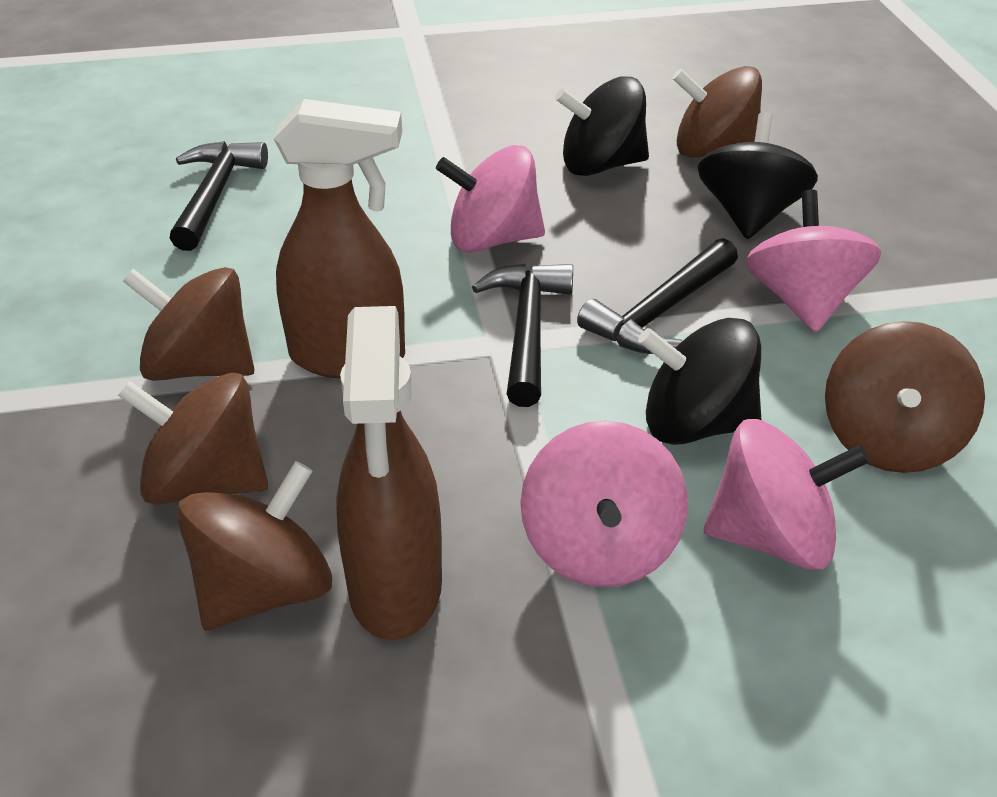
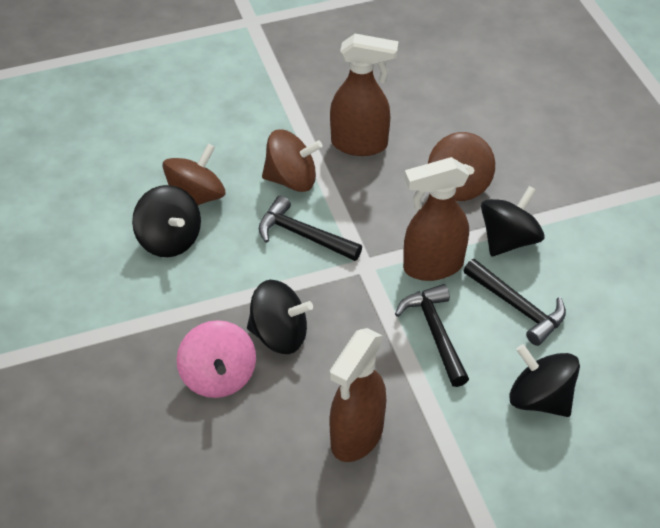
black spinning top: 3 -> 4
brown spinning top: 5 -> 3
brown spray bottle: 2 -> 3
pink spinning top: 4 -> 1

